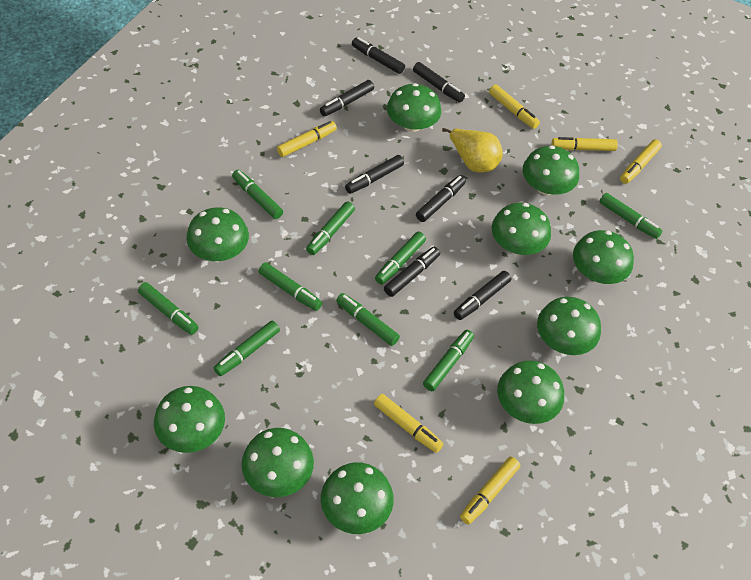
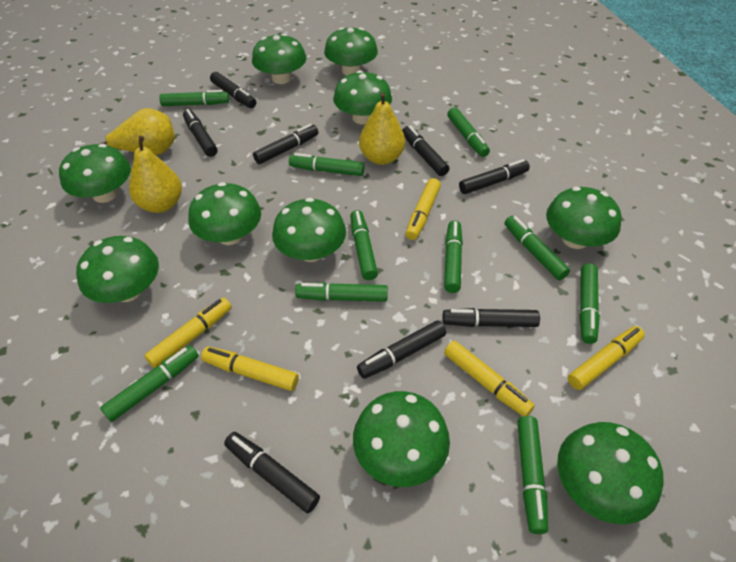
black marker: 7 -> 8
green marker: 9 -> 10
yellow marker: 6 -> 5
yellow pear: 1 -> 3

